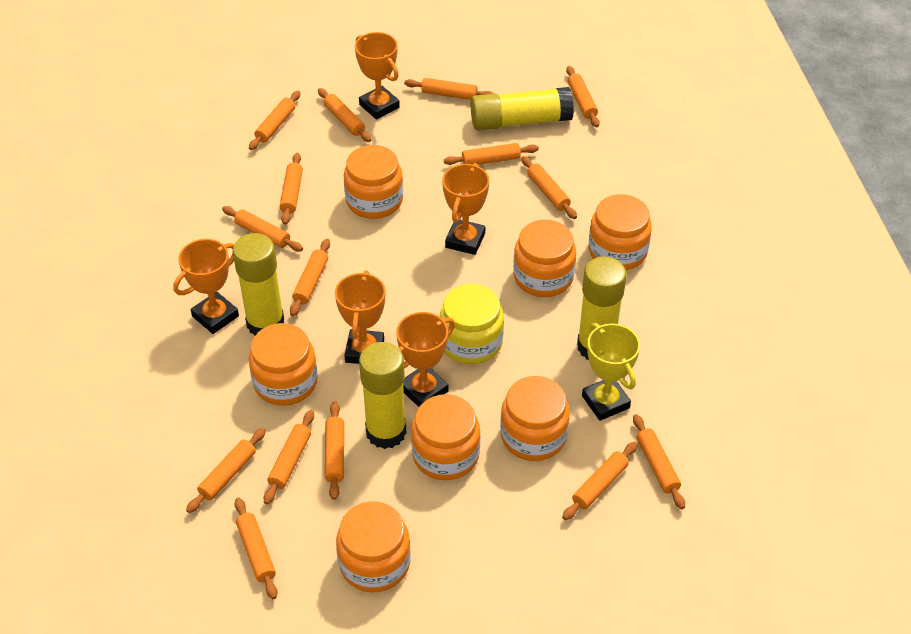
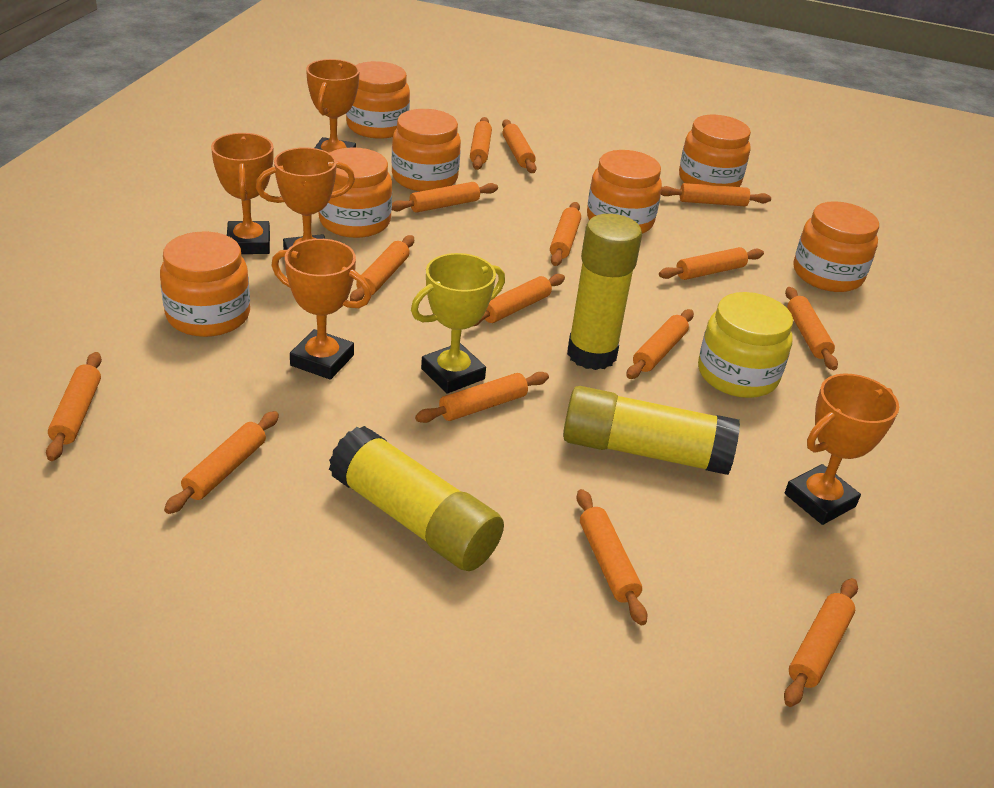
yellow glue stick: 4 -> 3

